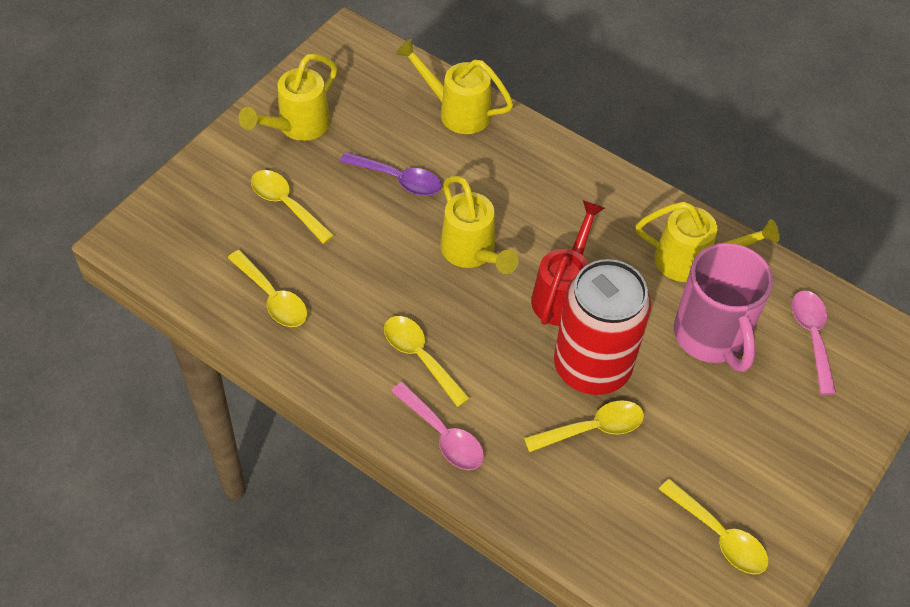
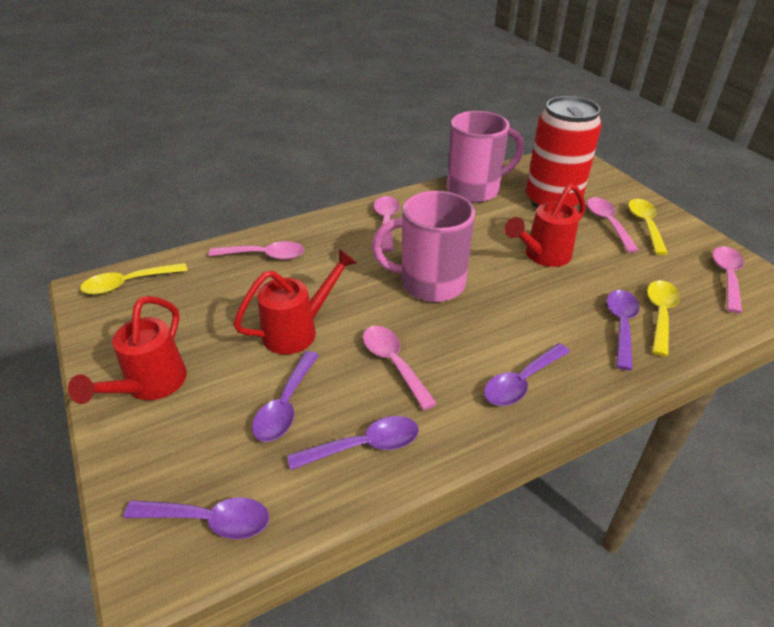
pink mug: 1 -> 2
pink spoon: 2 -> 5
purple spoon: 1 -> 5
red watering can: 1 -> 3
yellow spoon: 5 -> 3
yellow watering can: 4 -> 0

